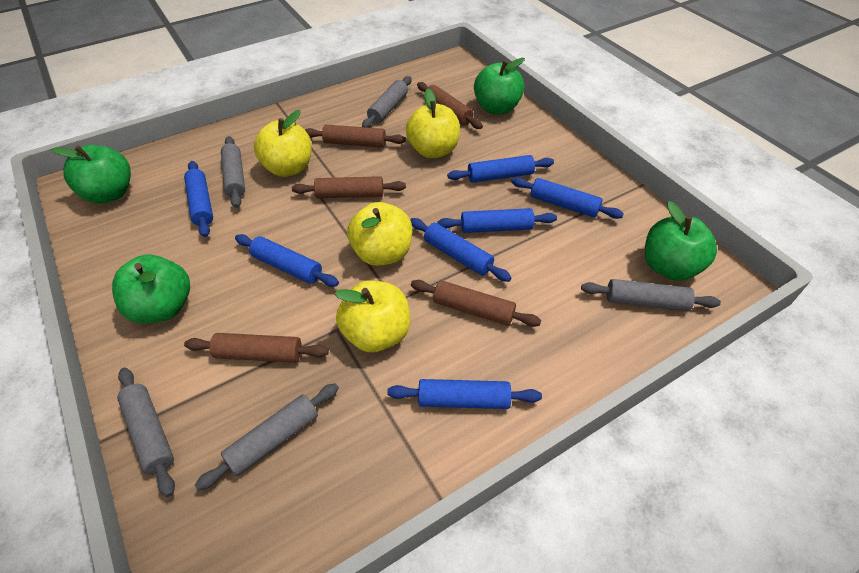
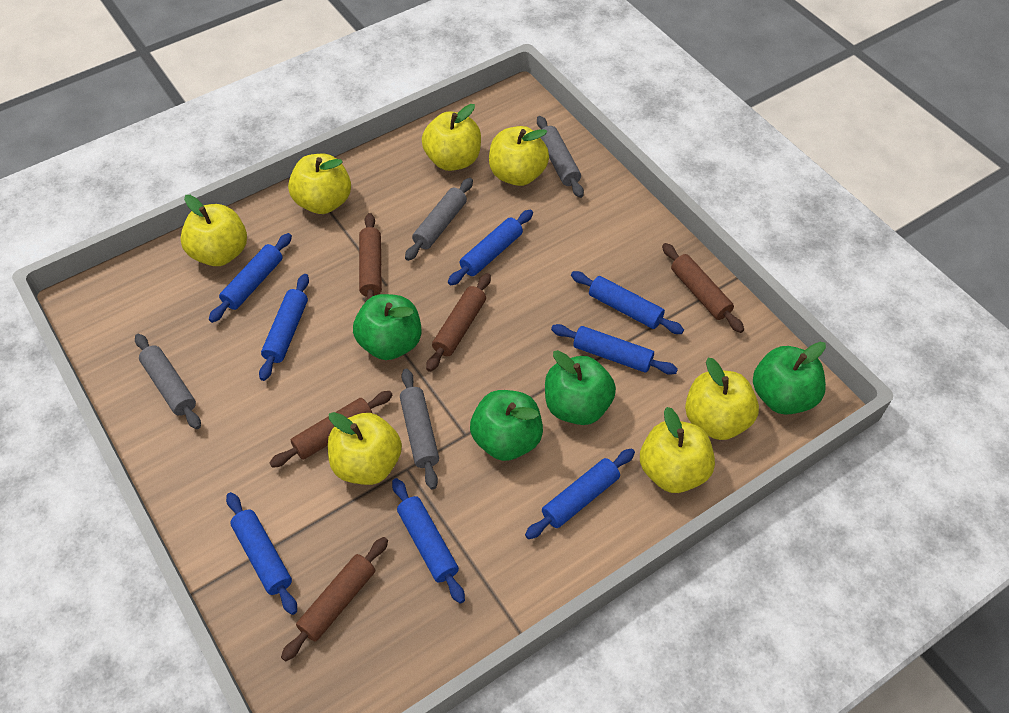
blue rolling pin: 7 -> 8
grey rolling pin: 5 -> 4
yellow apple: 4 -> 7

